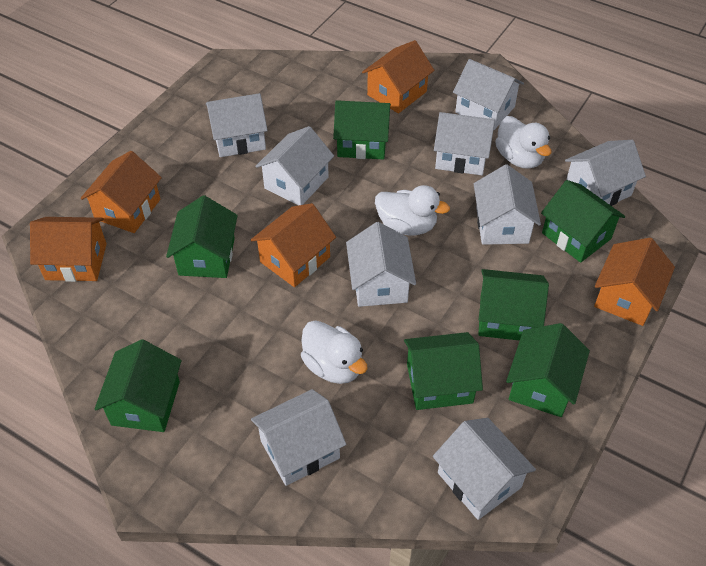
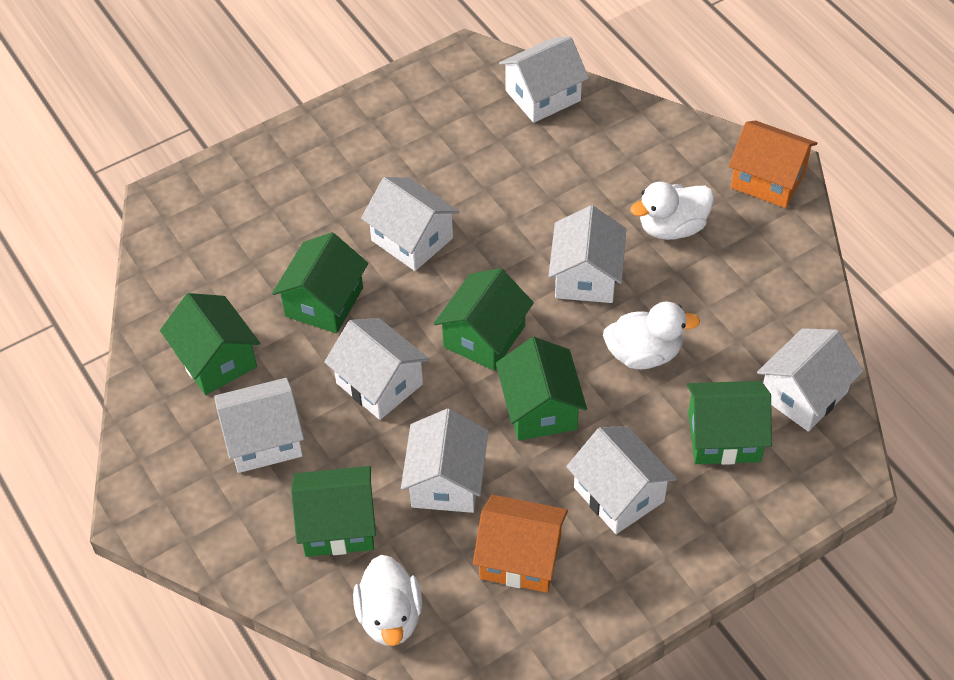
green house: 7 -> 6
orange house: 5 -> 2
white house: 9 -> 8

